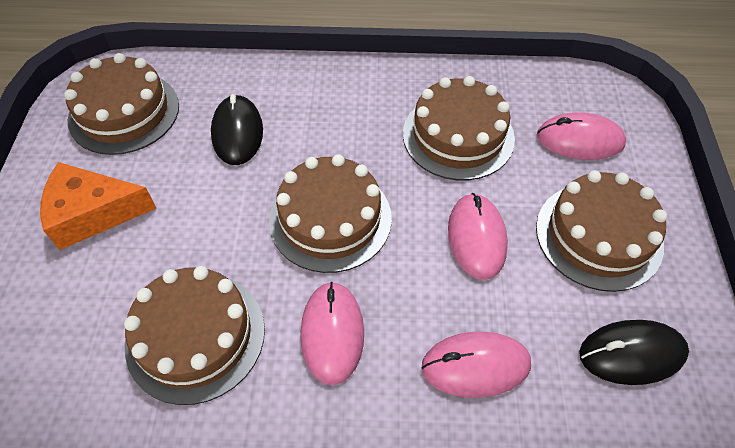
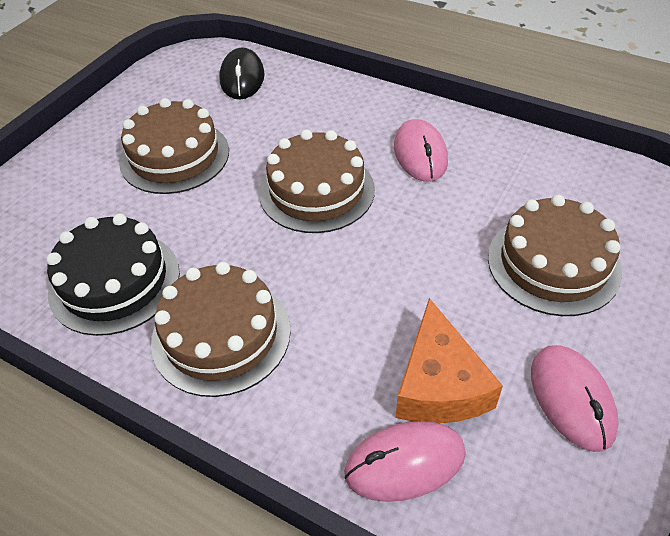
black cake: 0 -> 1
black mouse: 2 -> 1
brown cake: 5 -> 4
pink mouse: 4 -> 3

